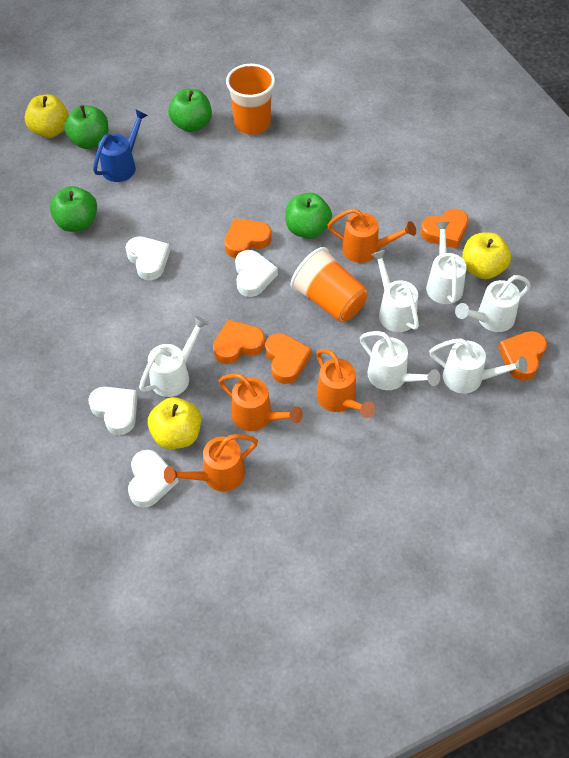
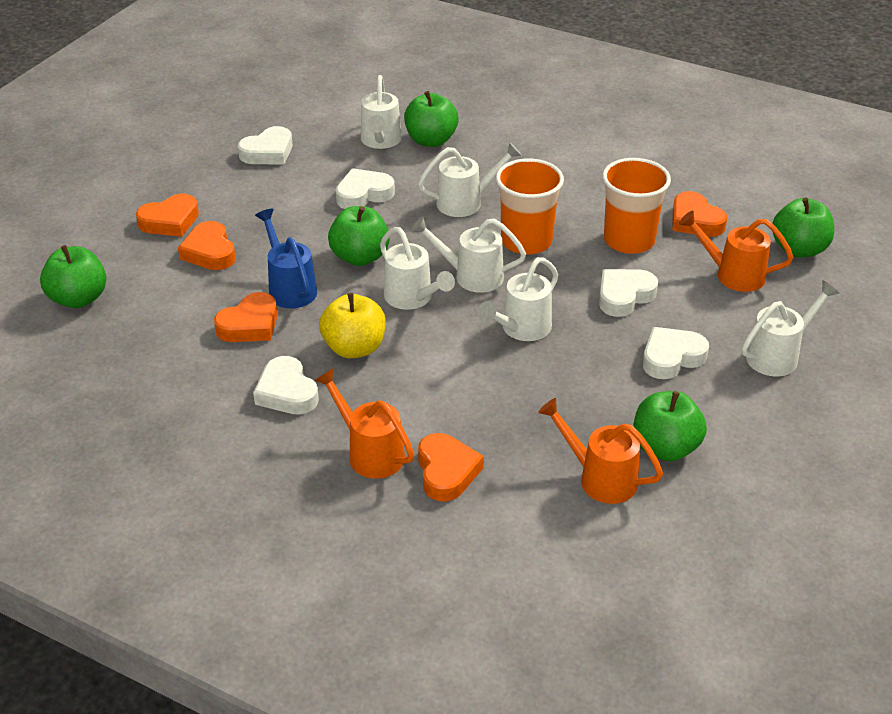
green apple: 4 -> 5
orange watering can: 4 -> 3
white heart: 4 -> 5
yellow apple: 3 -> 1

